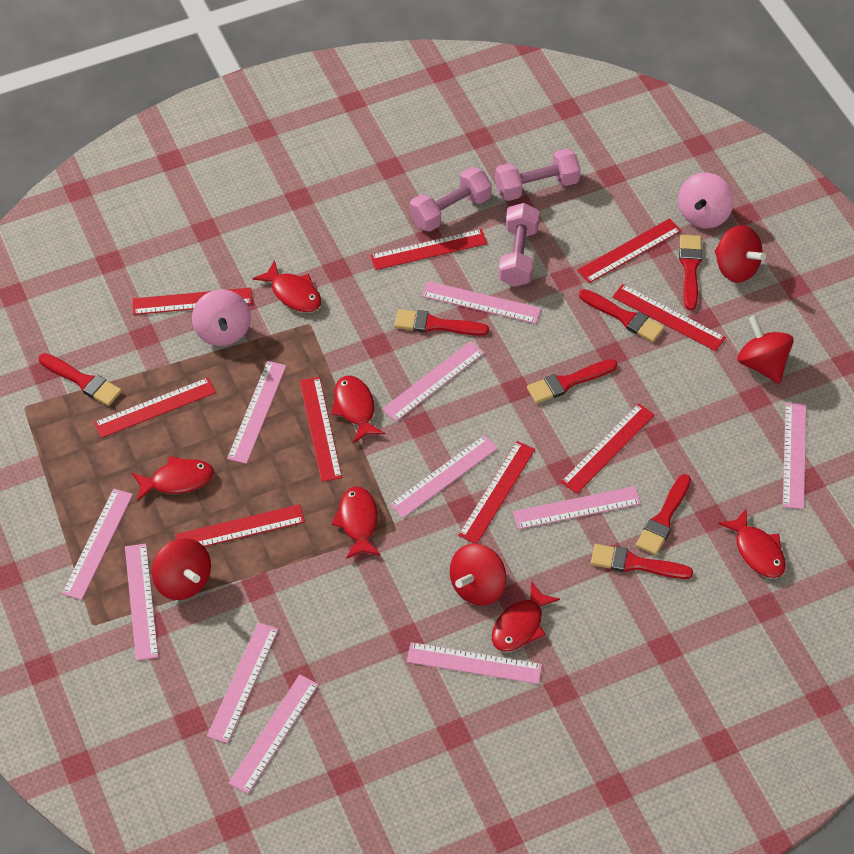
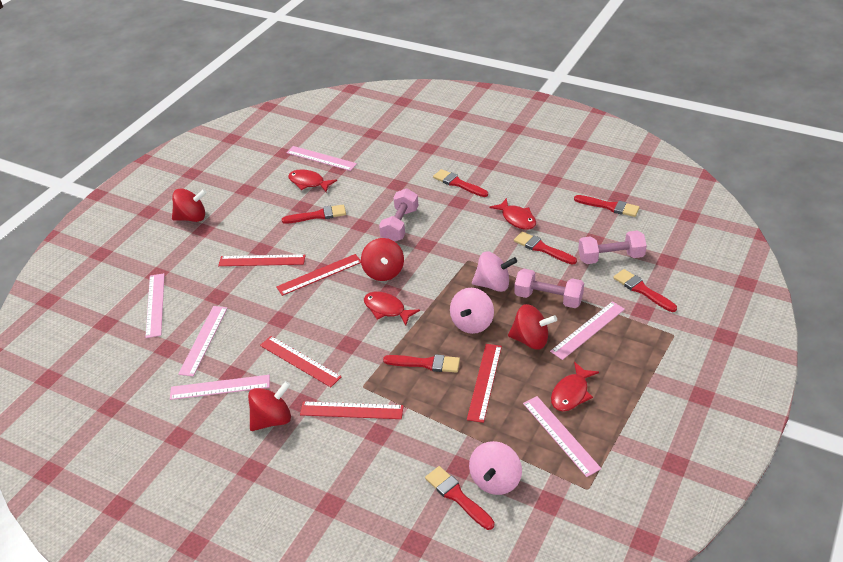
pink ruler: 11 -> 6
pink spinning top: 2 -> 3
red fish: 6 -> 4
red ruler: 9 -> 5

